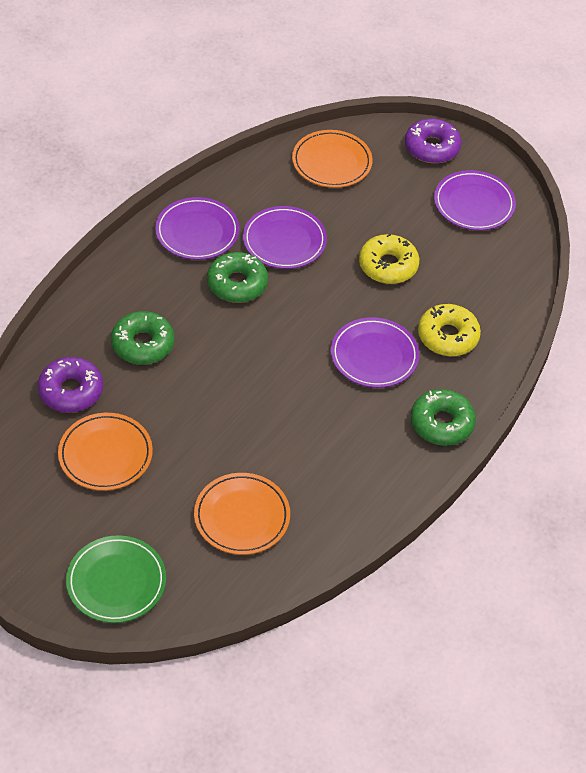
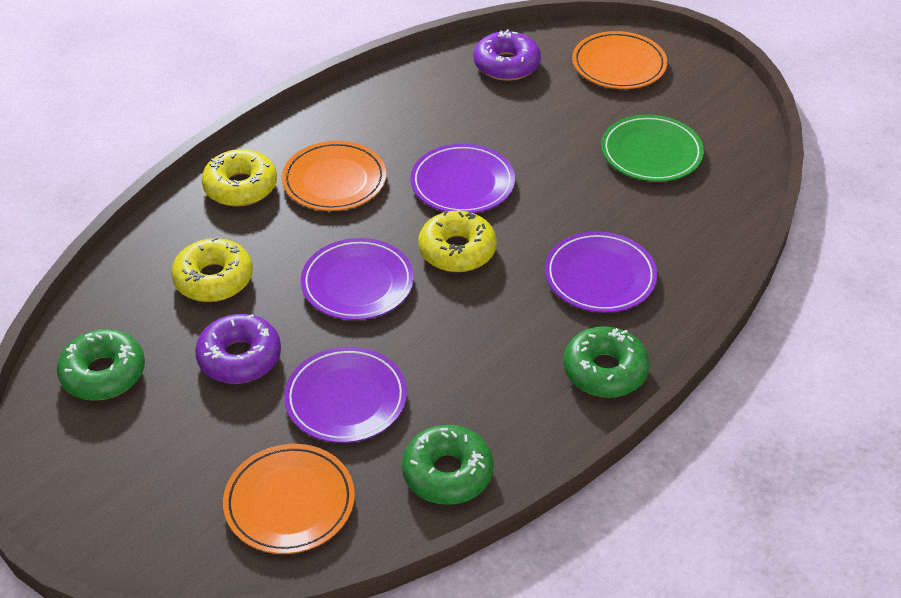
yellow donut: 2 -> 3

